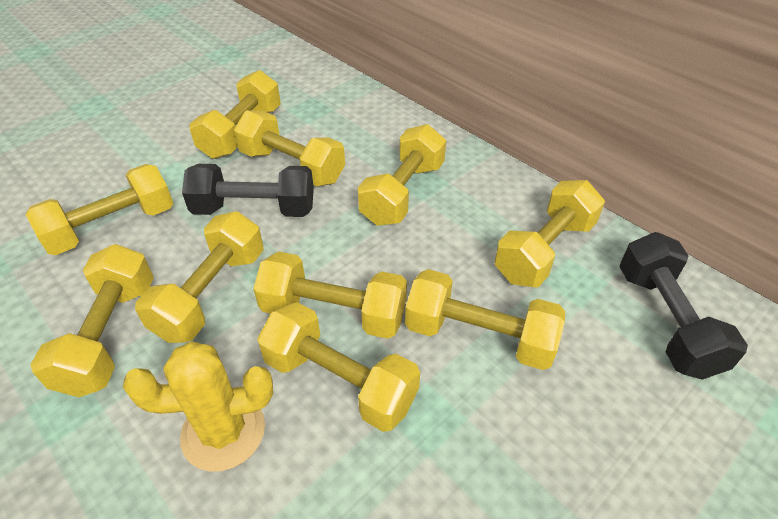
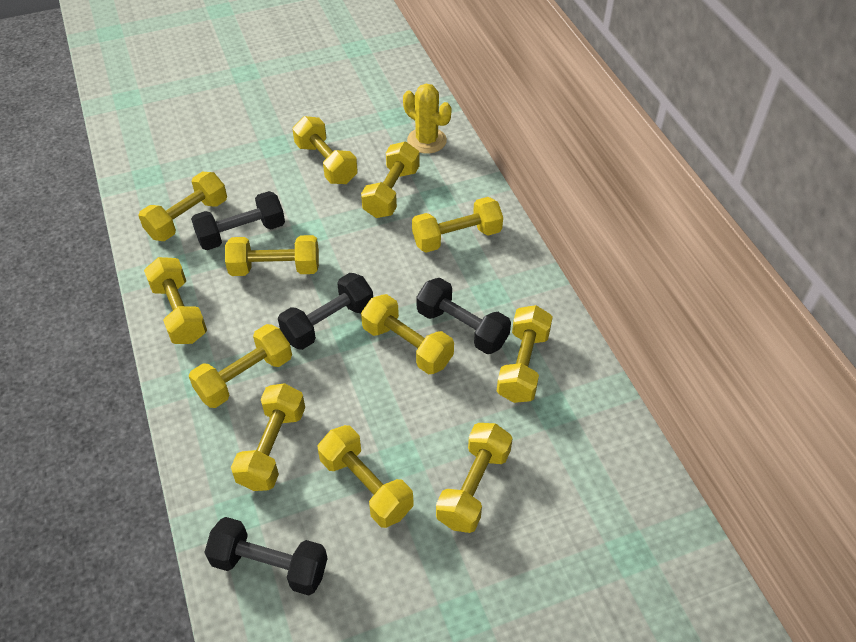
black dumbbell: 2 -> 4
yellow dumbbell: 10 -> 12

